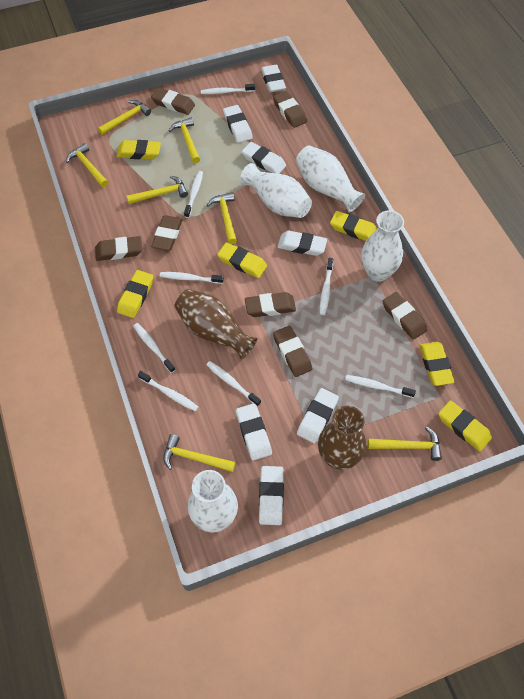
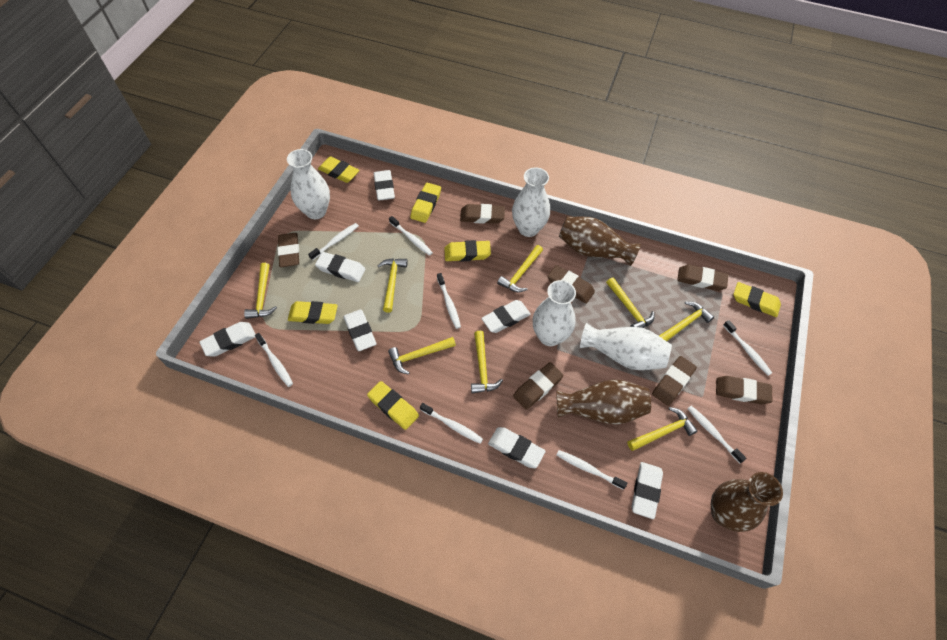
brown vase: 2 -> 3
yellow hammer: 7 -> 8

